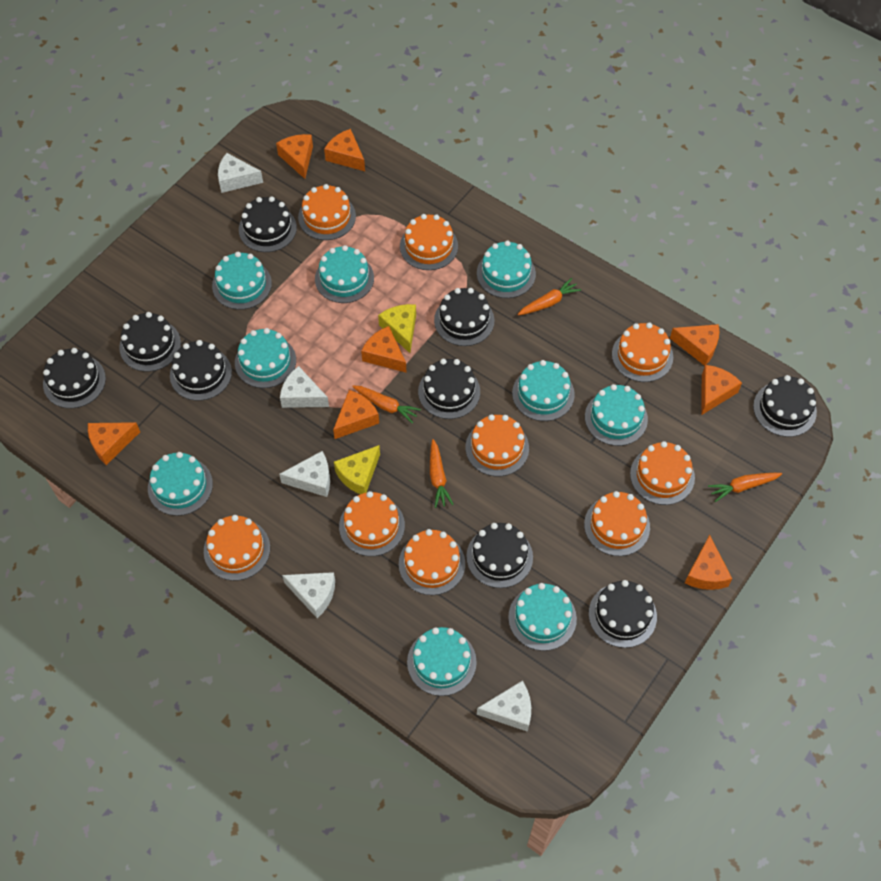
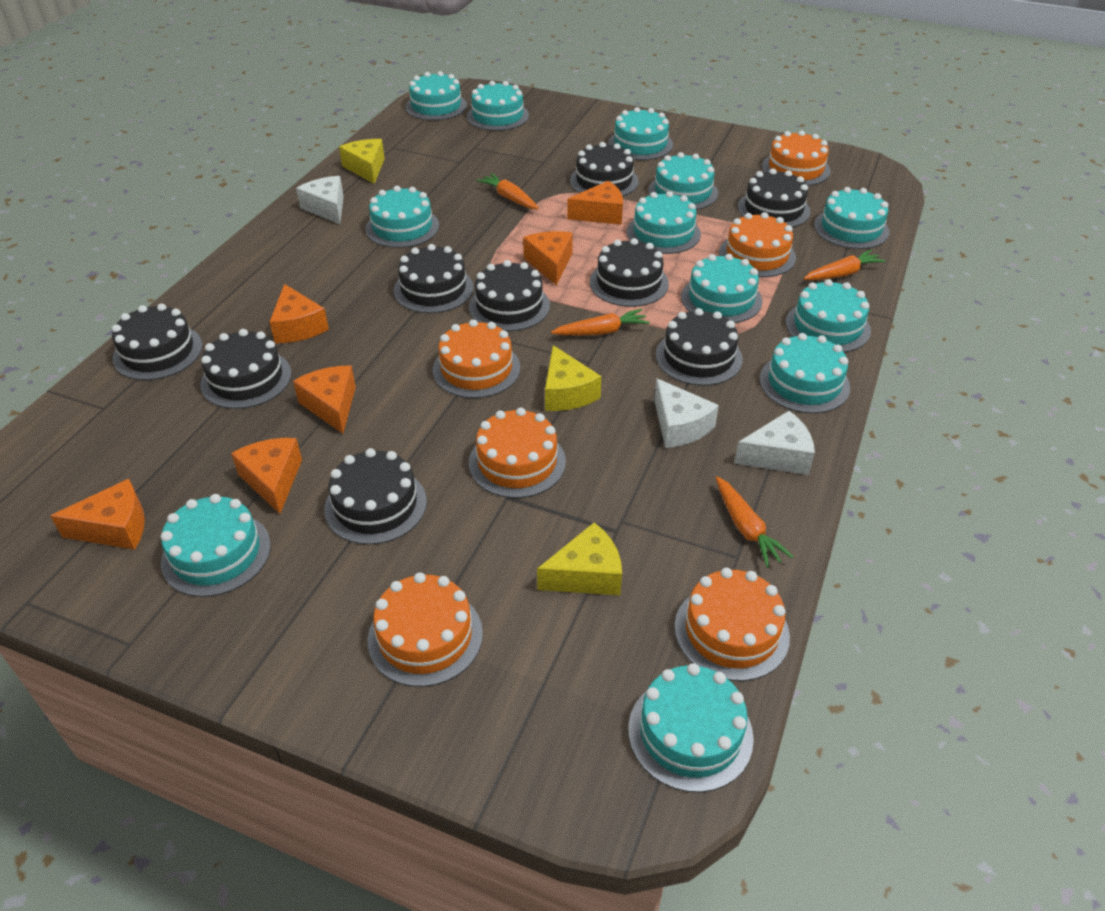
orange cake: 9 -> 6
orange cheese: 8 -> 6
turquoise cake: 9 -> 12
white cheese: 5 -> 3
yellow cheese: 2 -> 3

